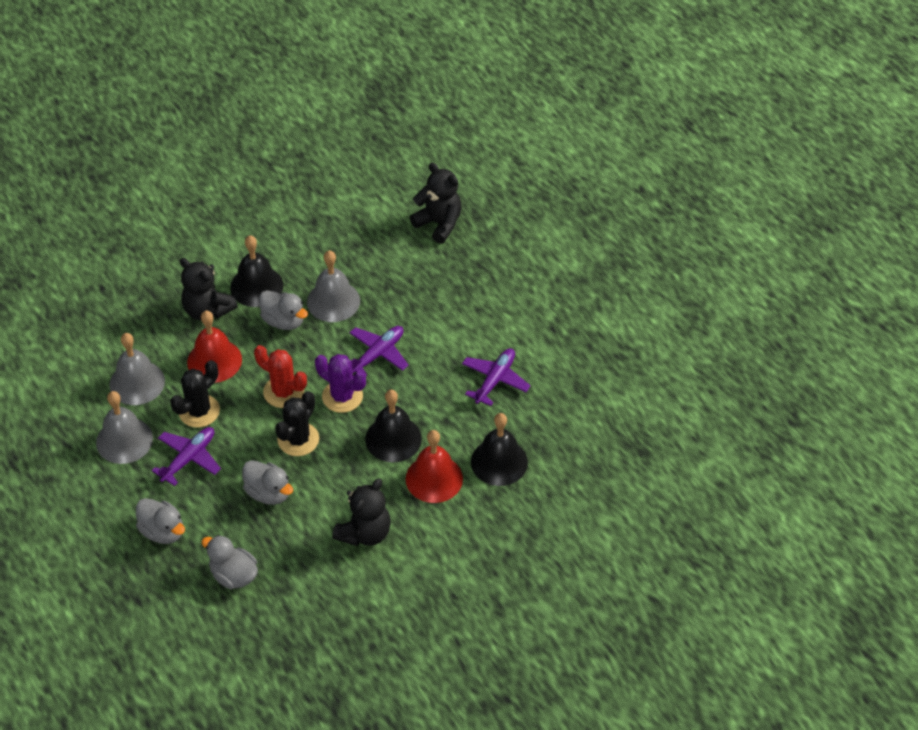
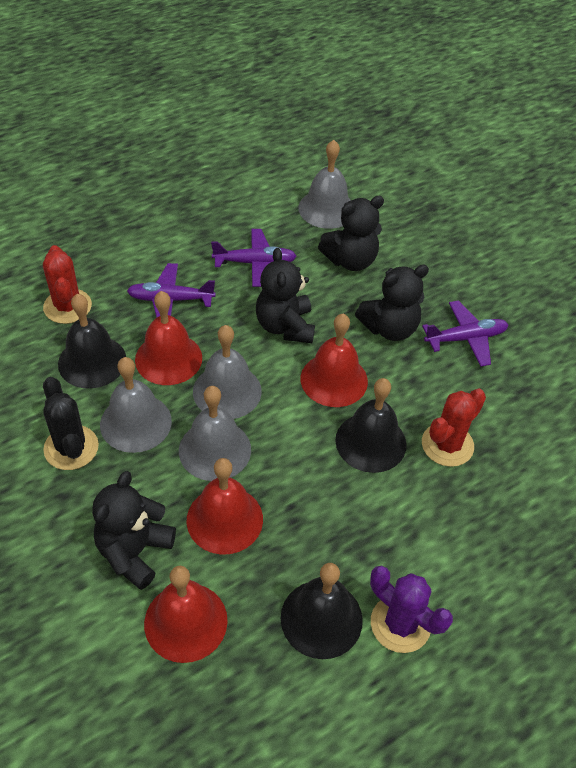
black cactus: 2 -> 1
black teddy bear: 3 -> 4
grey bell: 3 -> 4
grey duck: 4 -> 0
red bell: 2 -> 4
red cactus: 1 -> 2

